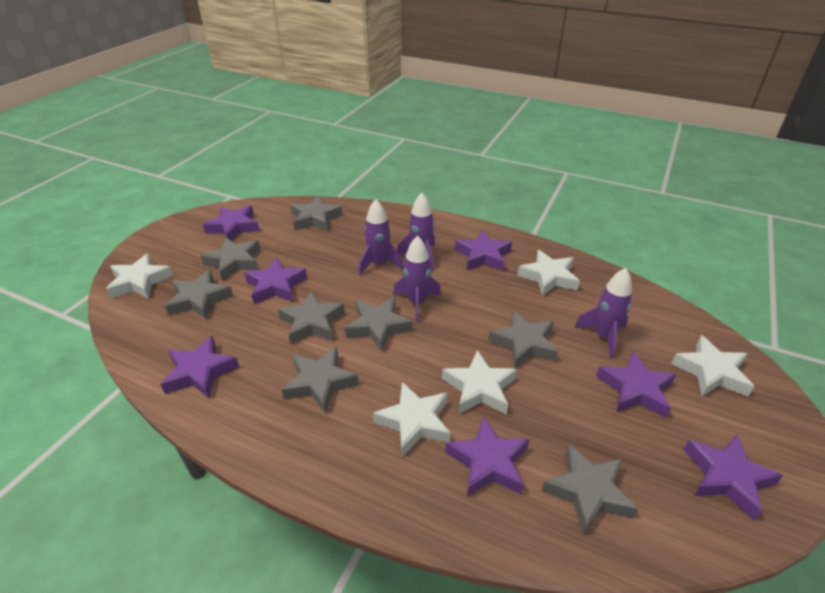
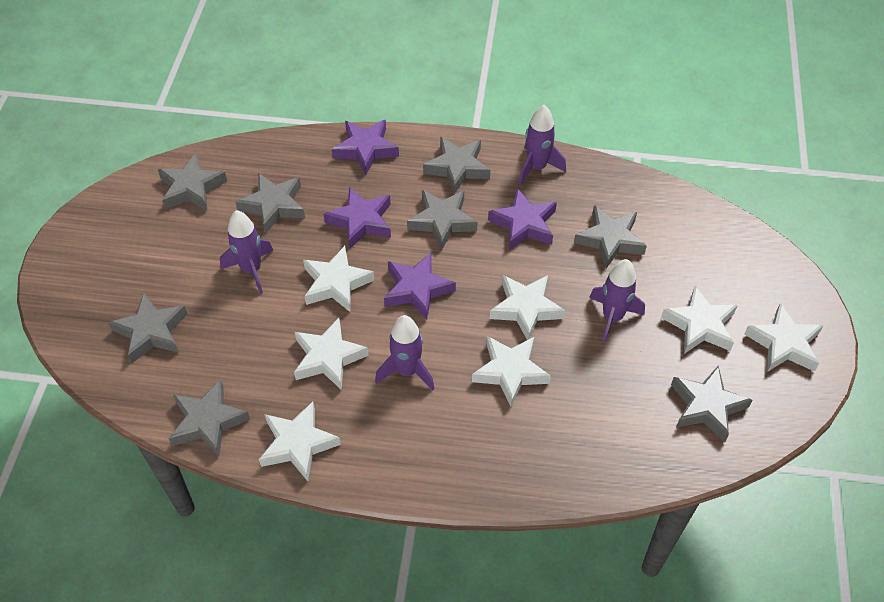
purple star: 7 -> 4
white star: 5 -> 7

